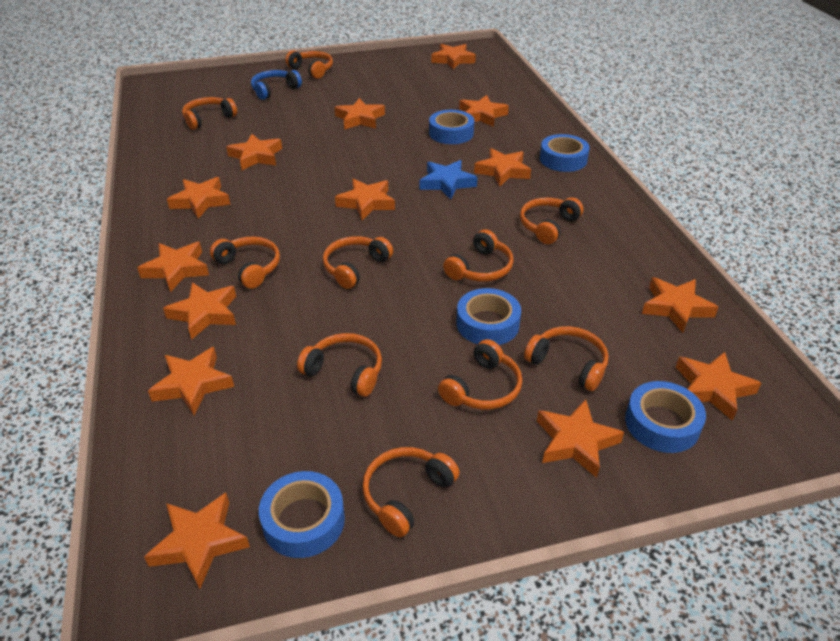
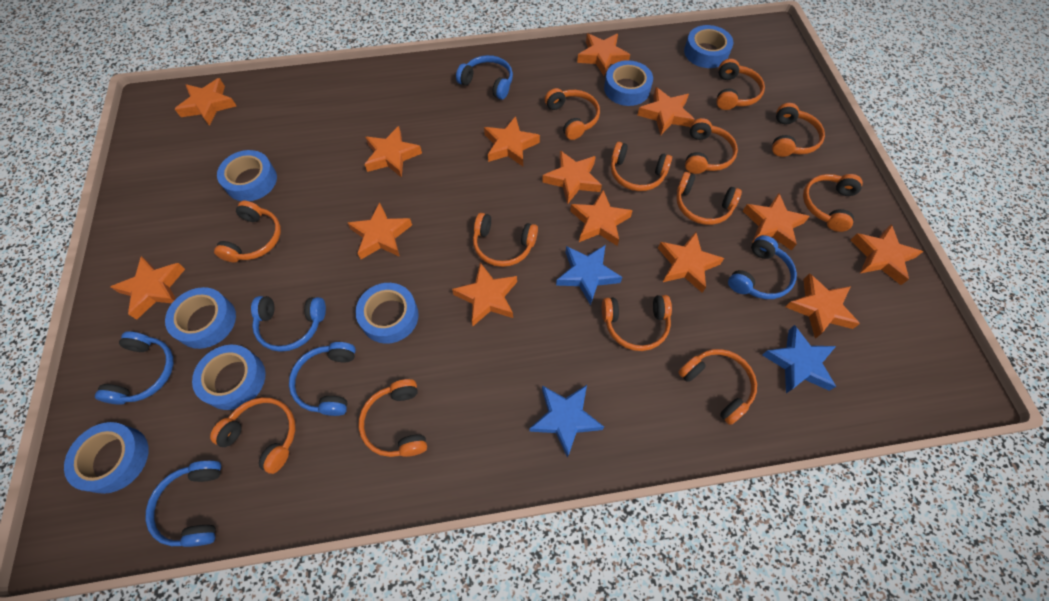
blue headphones: 1 -> 6
blue star: 1 -> 3
blue tape: 5 -> 7
orange headphones: 10 -> 13

